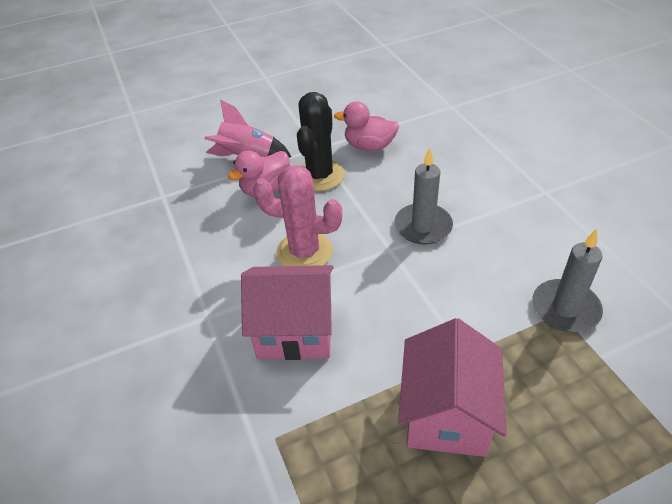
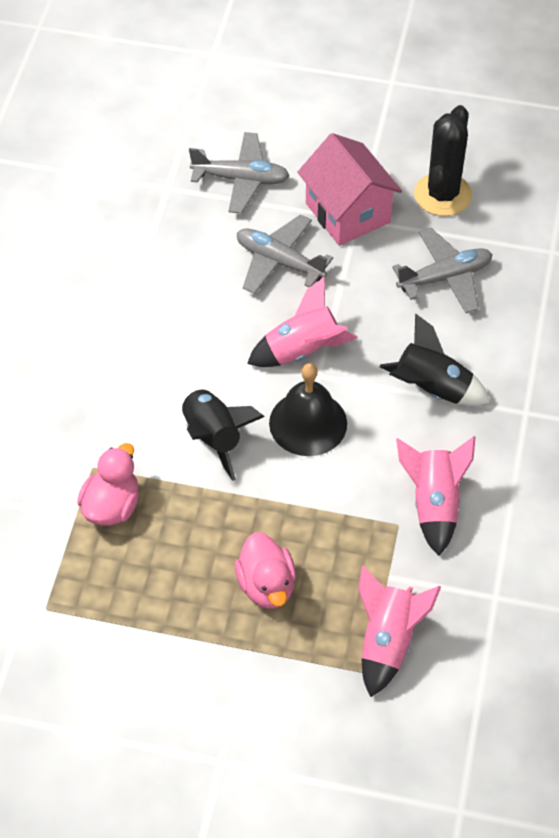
black bell: 0 -> 1
black rocket: 0 -> 2
grey candle: 2 -> 0
grey plane: 0 -> 3
pink cactus: 1 -> 0
pink house: 2 -> 1
pink rocket: 1 -> 3

